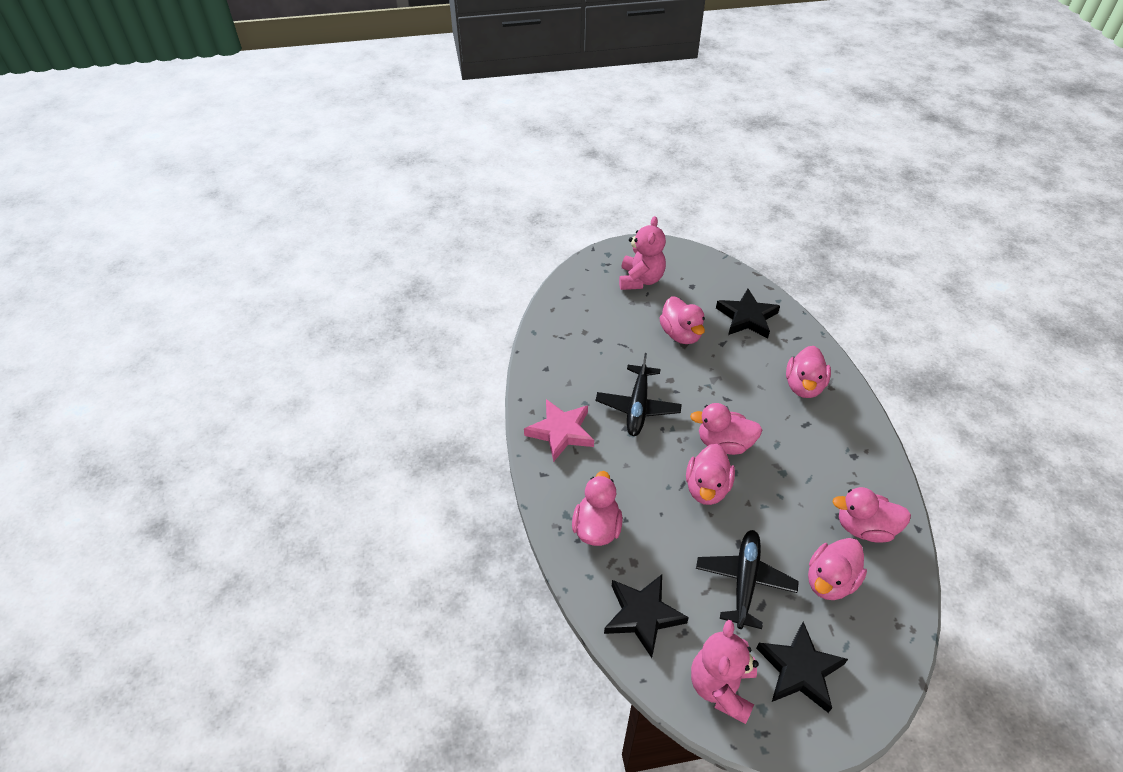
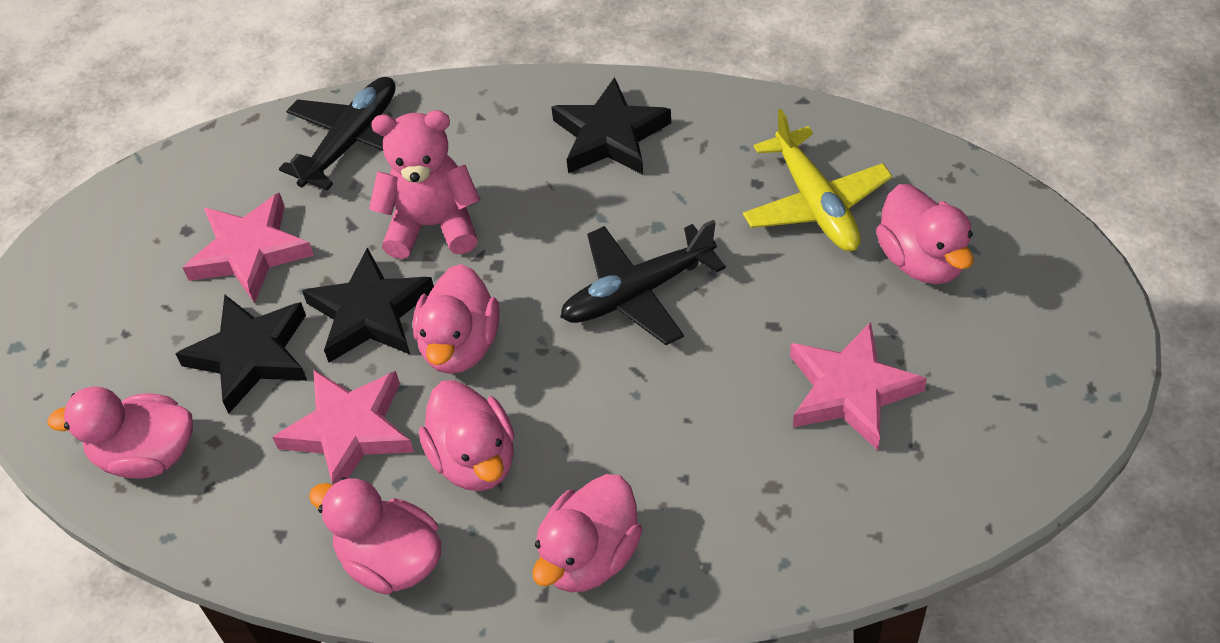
pink duck: 7 -> 6
pink star: 1 -> 3
pink teddy bear: 2 -> 1
yellow plane: 0 -> 1

